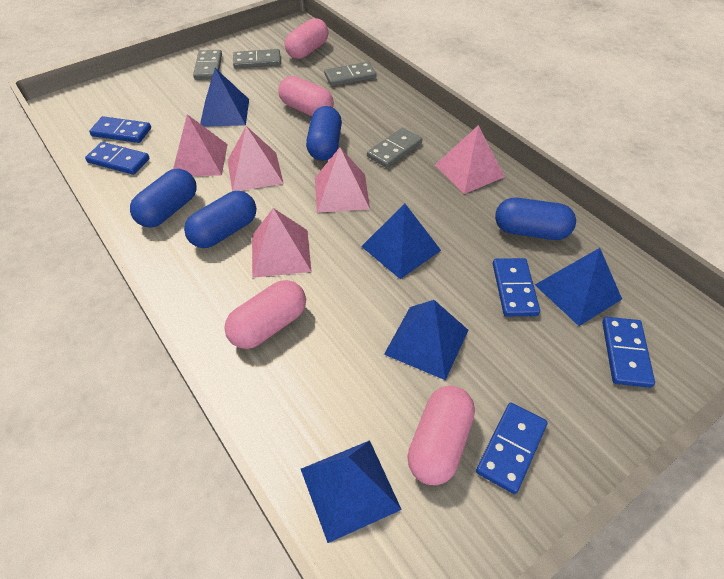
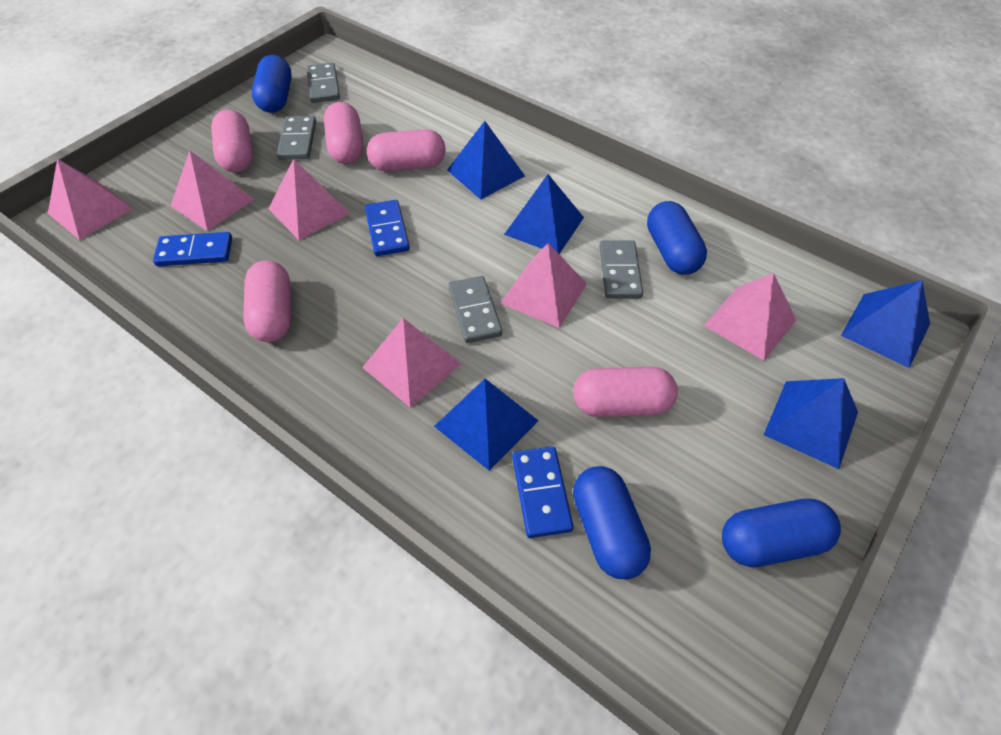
blue domino: 5 -> 3
pink capsule: 4 -> 5
pink pyramid: 5 -> 6

